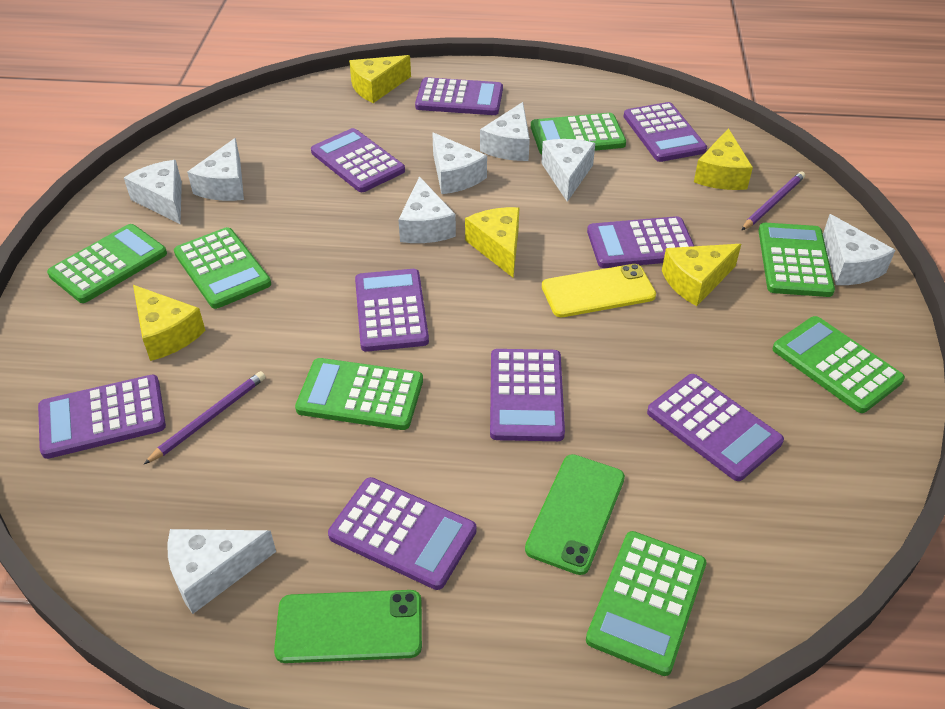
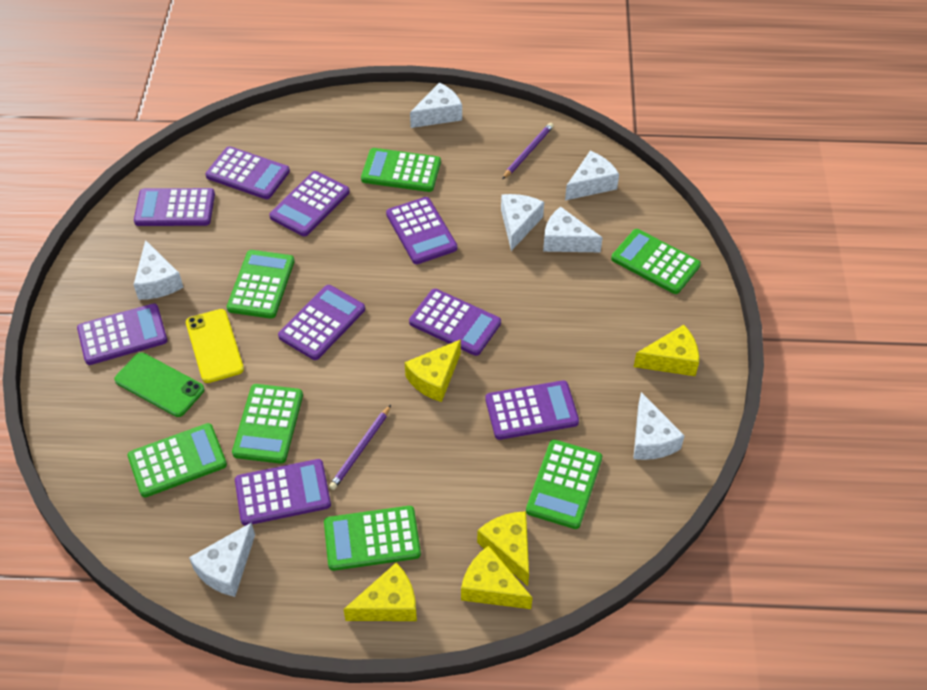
green phone: 2 -> 1
white cheese: 8 -> 7

